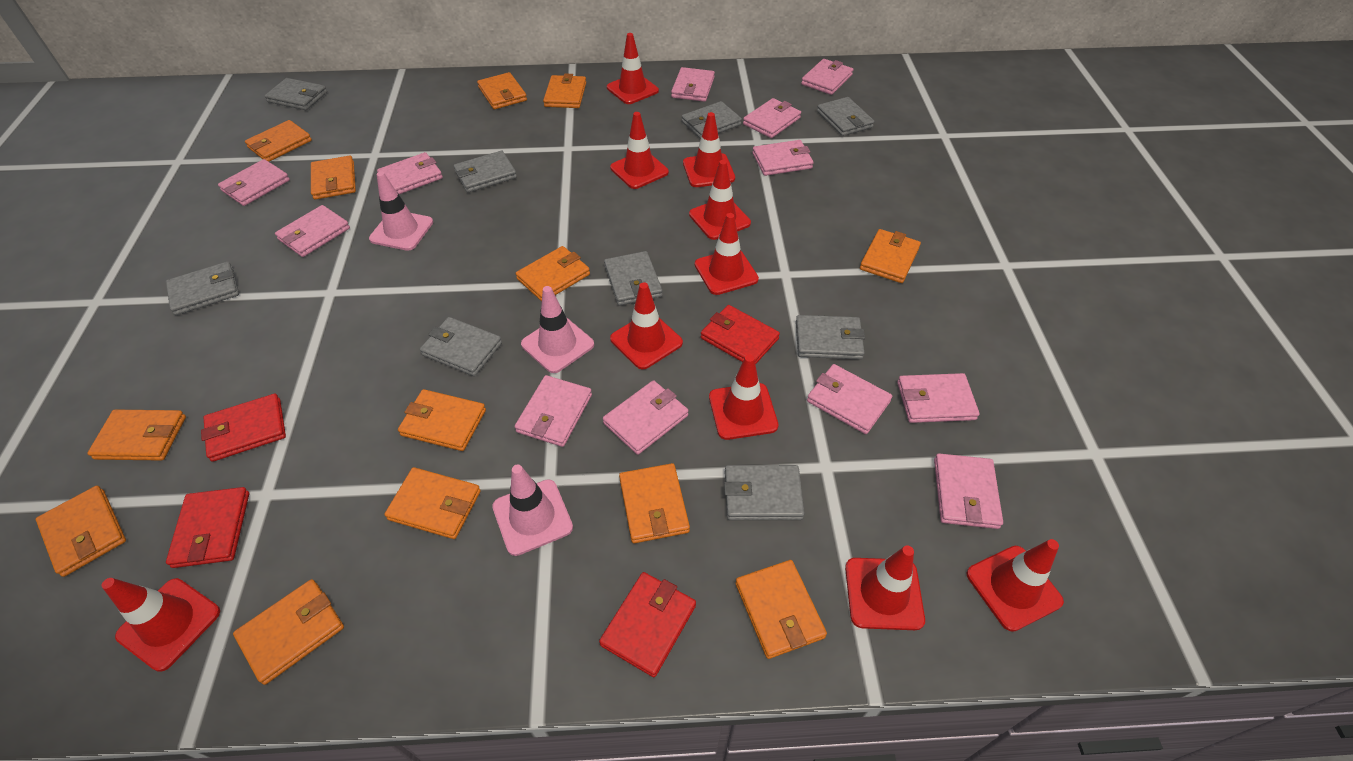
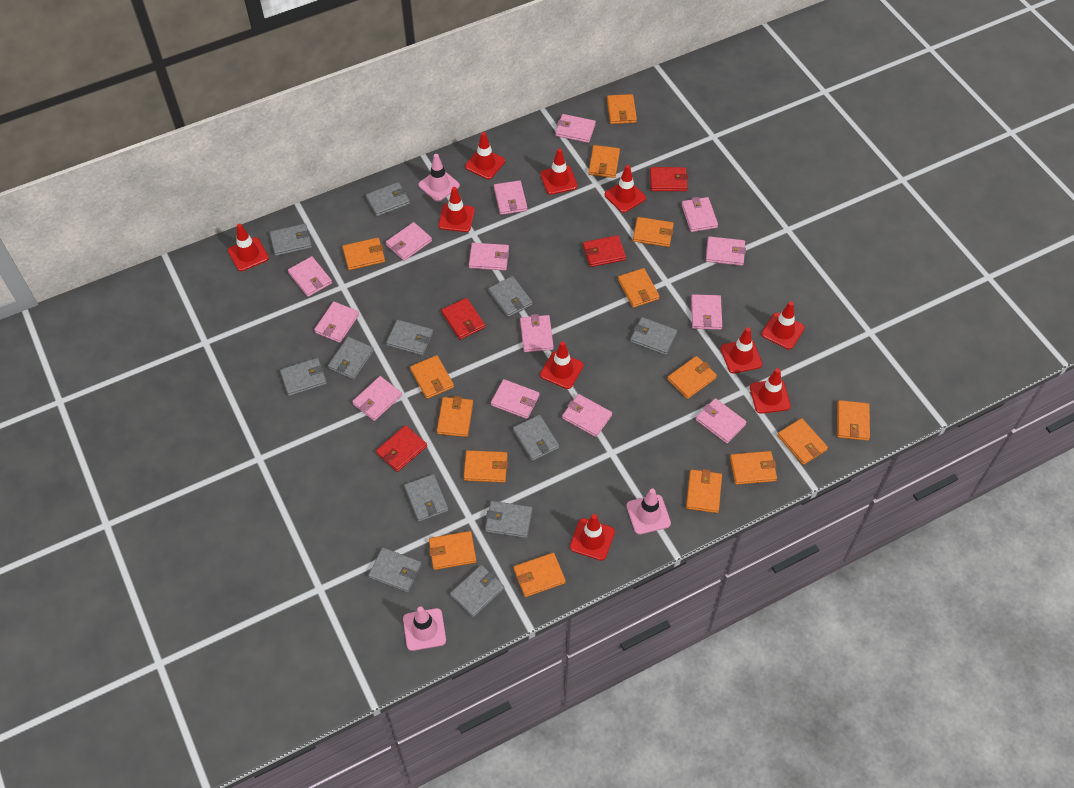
grey wallet: 9 -> 12
orange wallet: 13 -> 15
pink wallet: 12 -> 14

